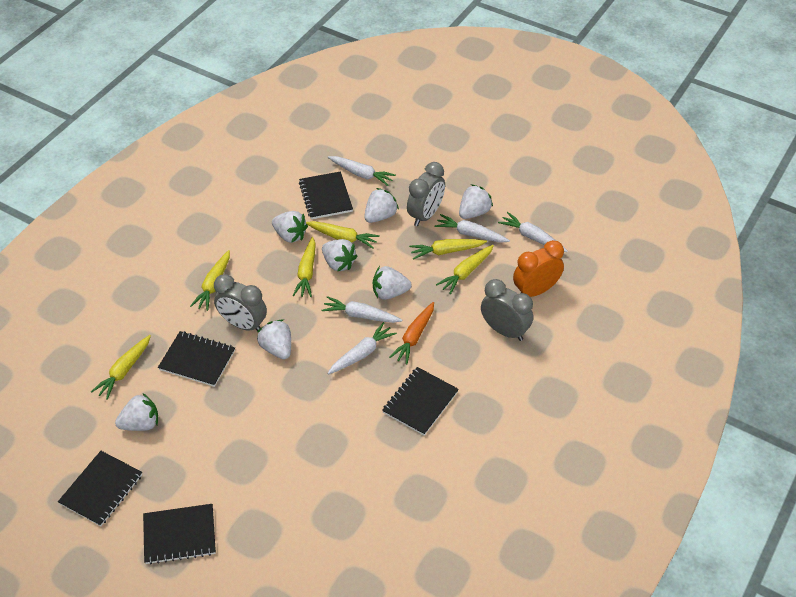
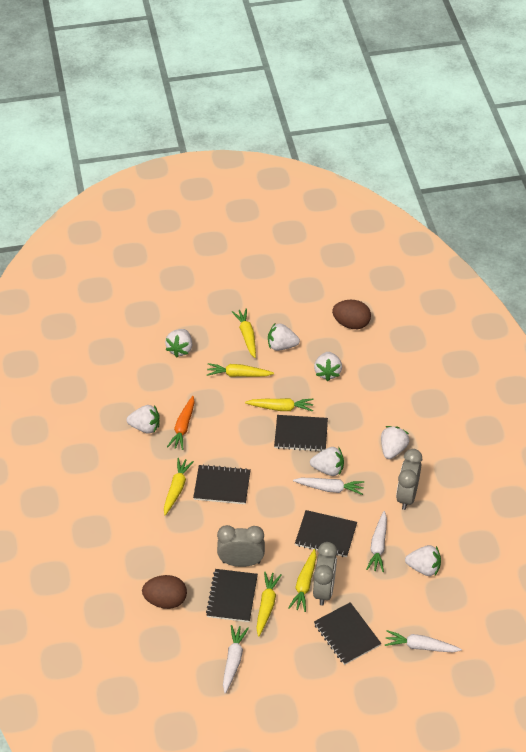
brown egg: 0 -> 2
orange clock: 1 -> 0
white carrot: 5 -> 4

